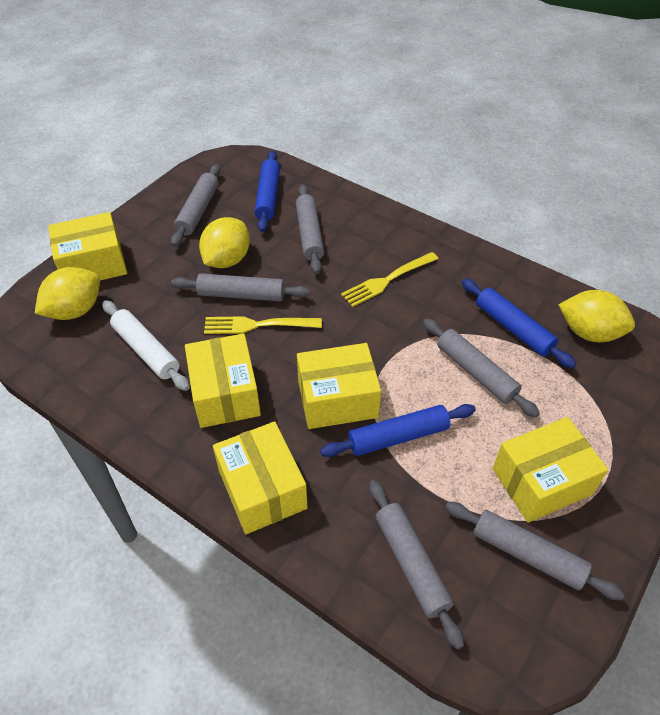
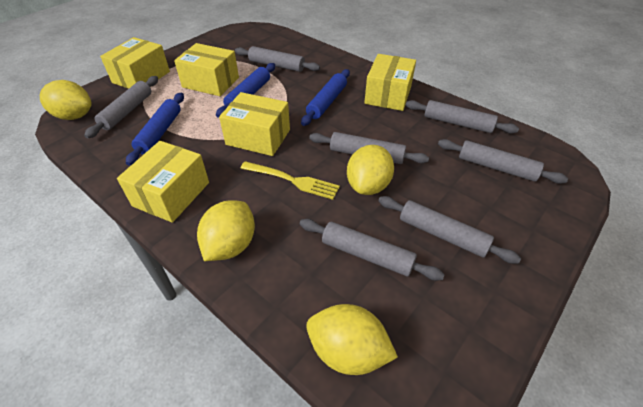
grey rolling pin: 6 -> 7
white rolling pin: 1 -> 0
yellow fork: 2 -> 1
yellow lemon: 3 -> 4

